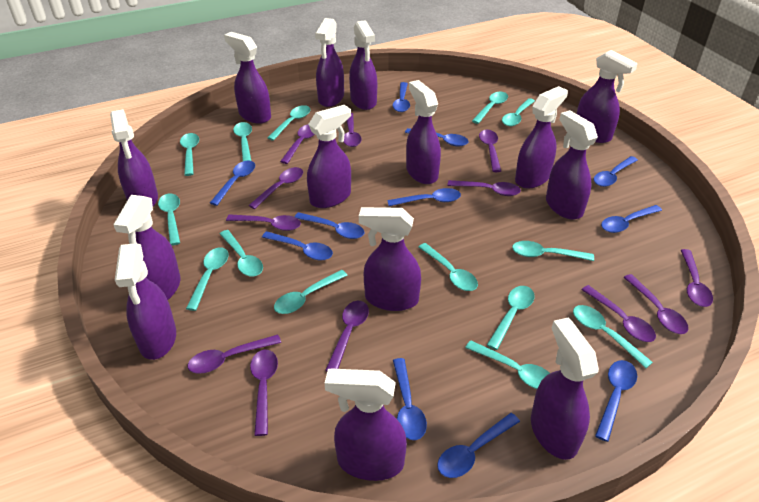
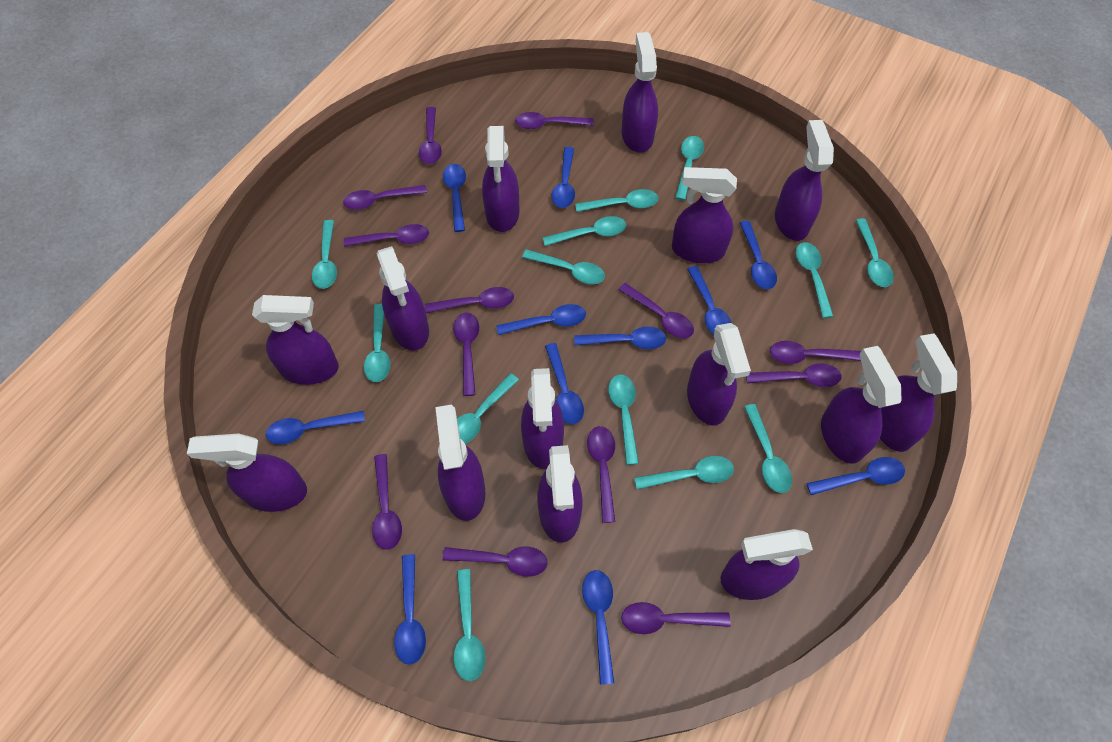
purple spoon: 12 -> 13
turquoise spoon: 14 -> 13

